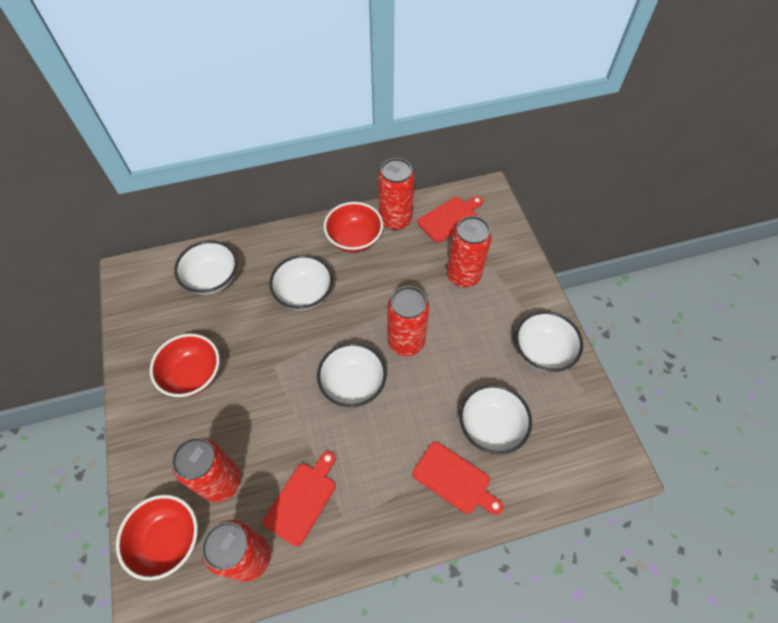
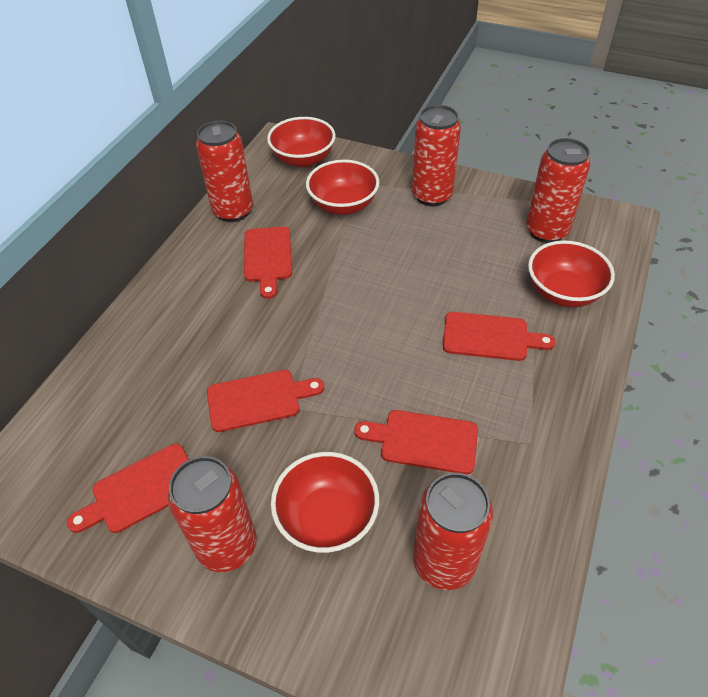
red bowl: 3 -> 4
red cutting board: 3 -> 5
white bowl: 5 -> 0

